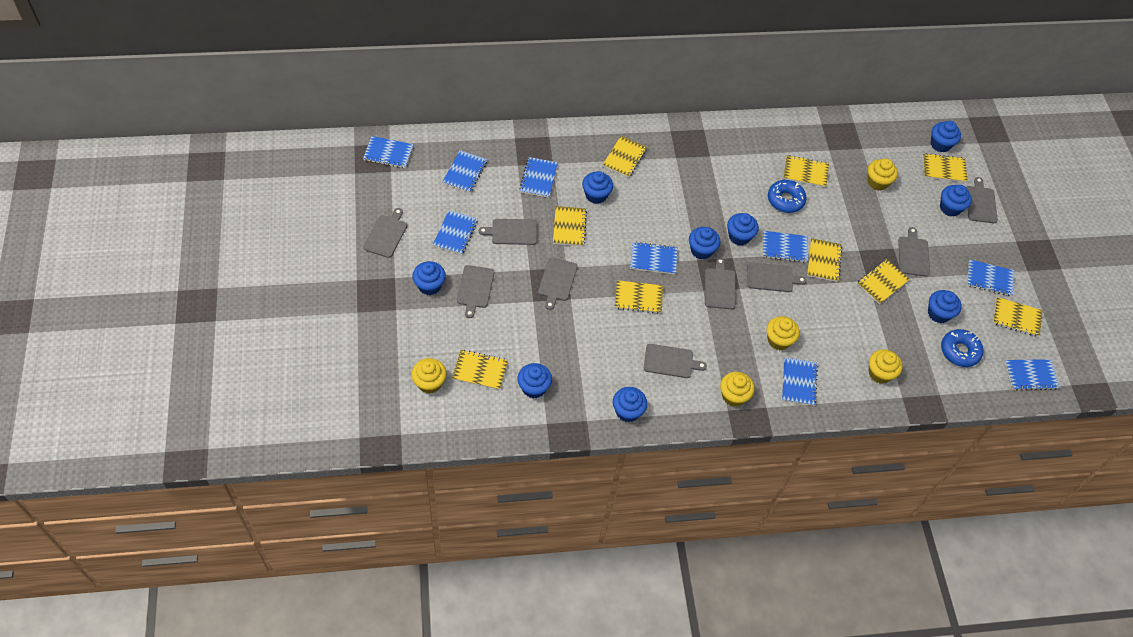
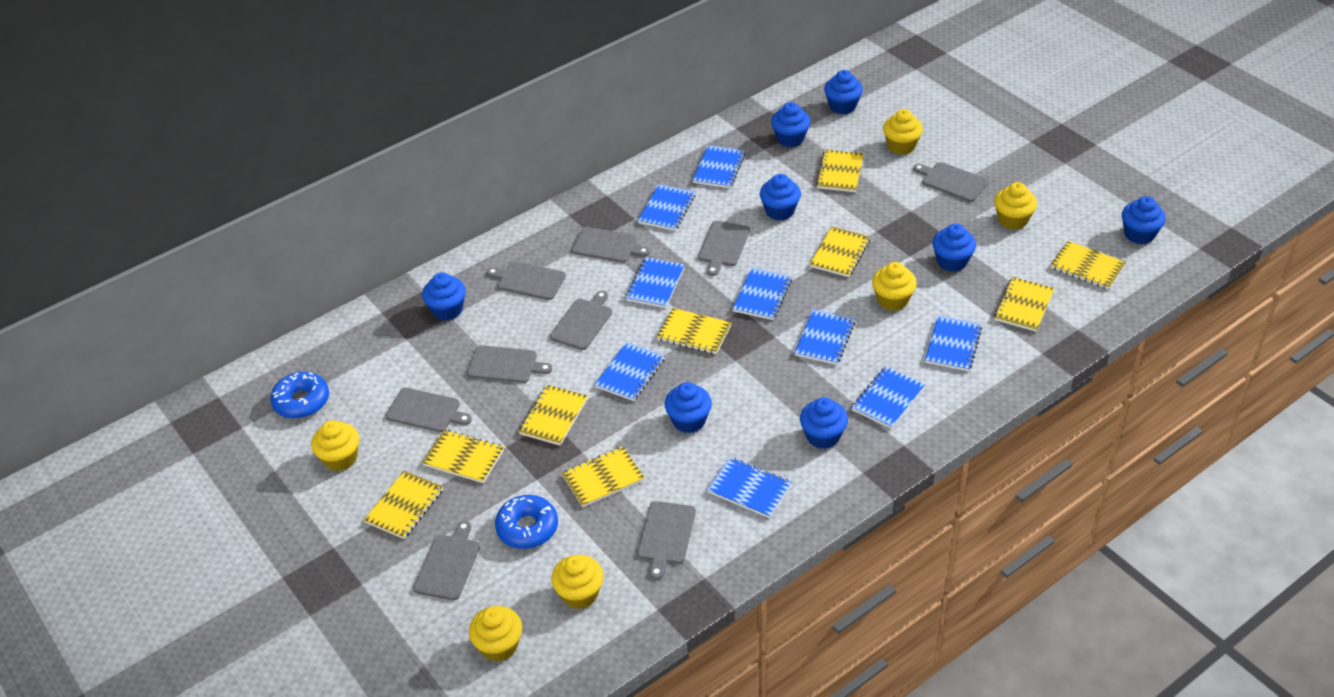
blue cupcake: 9 -> 8
yellow cupcake: 5 -> 6

